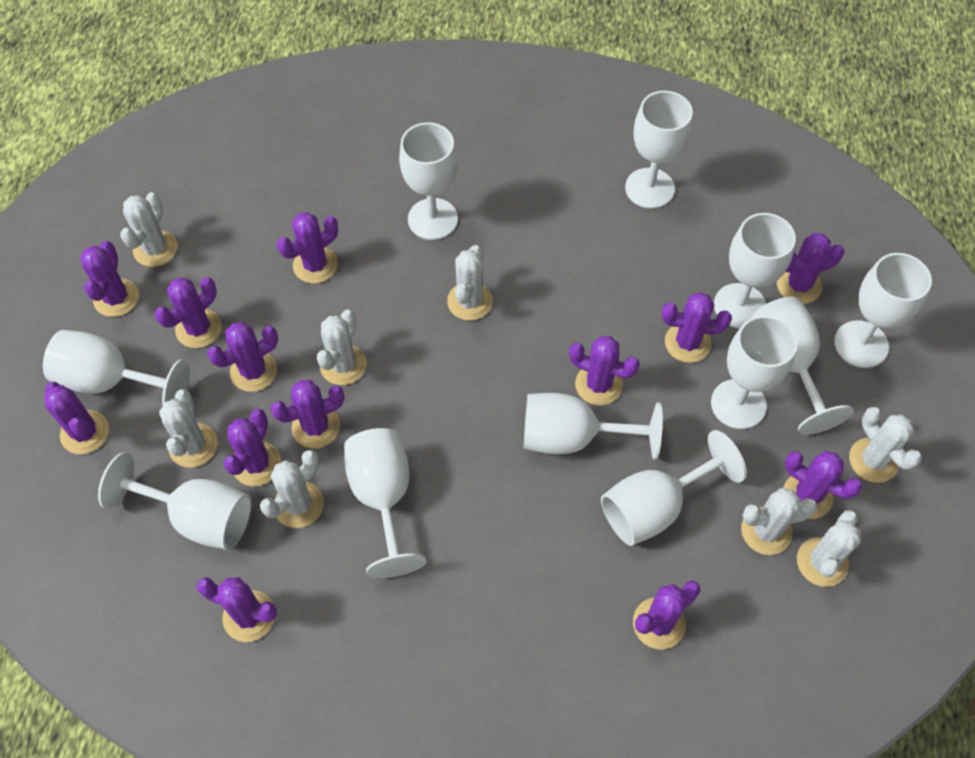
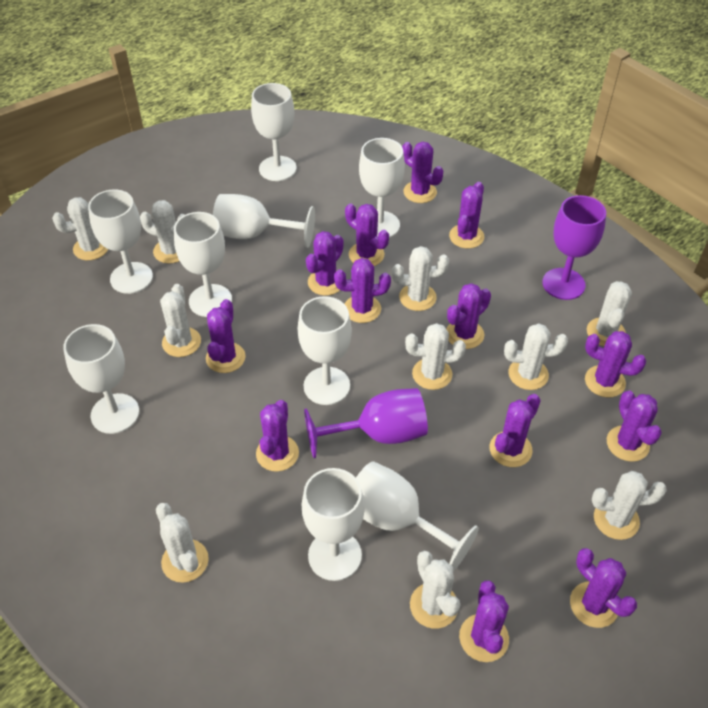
purple goblet: 0 -> 2
white cactus: 8 -> 10
white goblet: 11 -> 9

